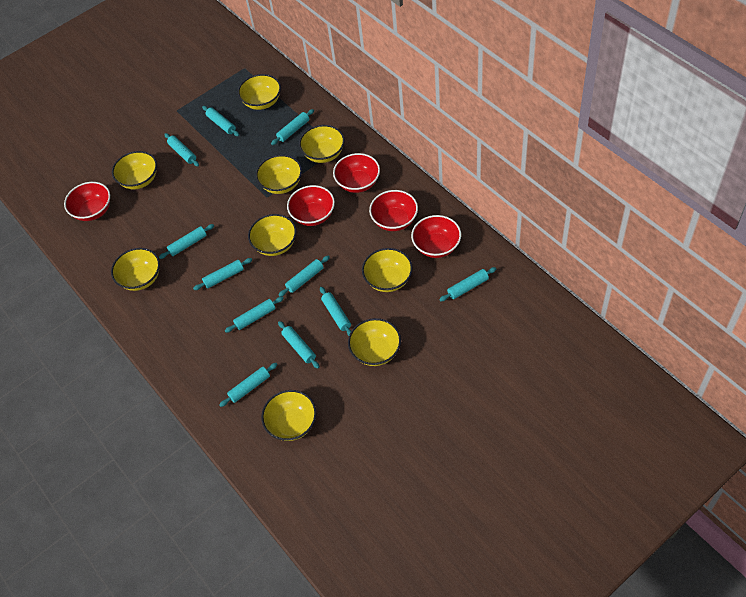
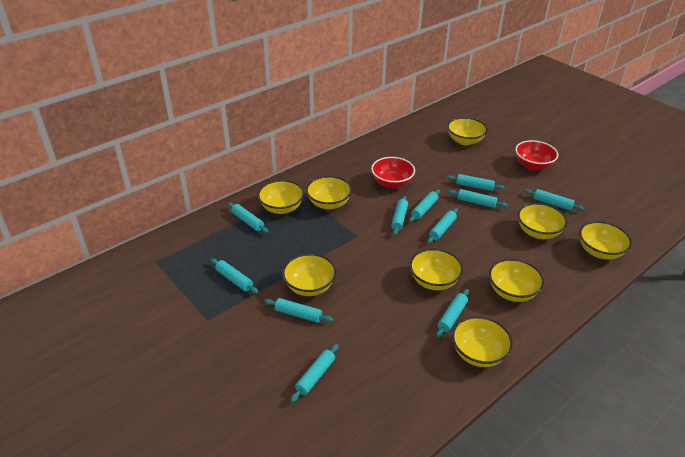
red bowl: 5 -> 2

